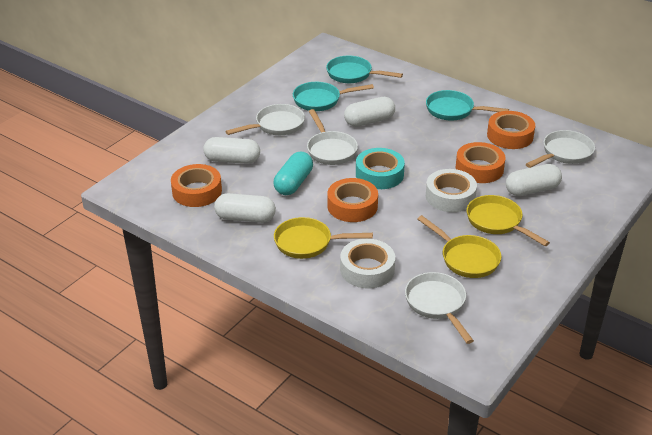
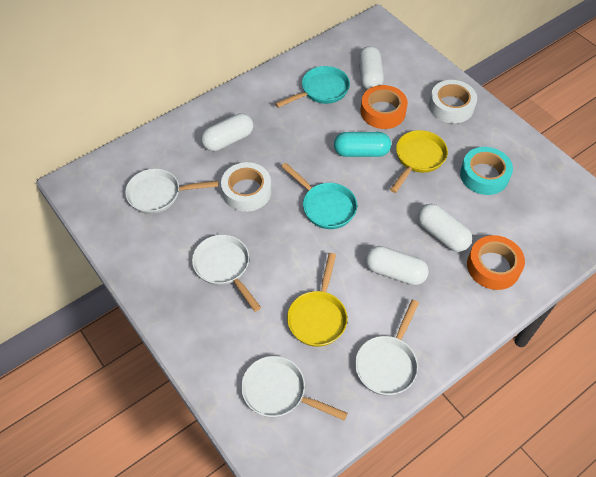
orange tape: 4 -> 2
turquoise pan: 3 -> 2
yellow pan: 3 -> 2

